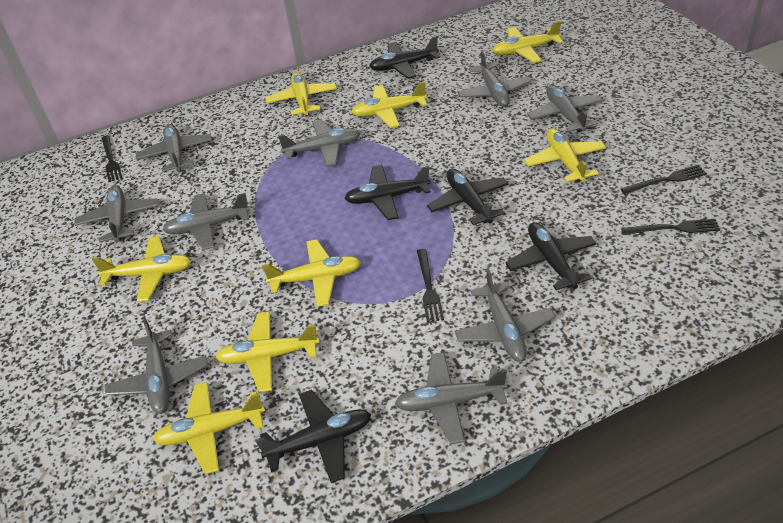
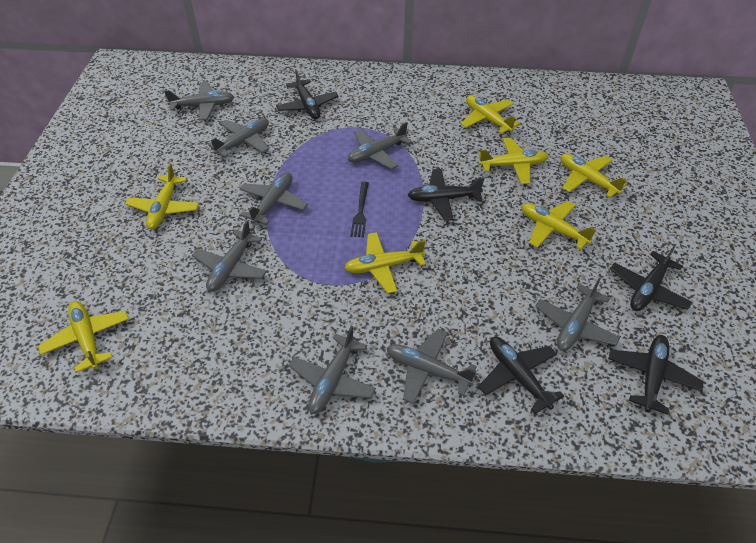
black fork: 4 -> 1
grey plane: 9 -> 8
yellow plane: 8 -> 7

